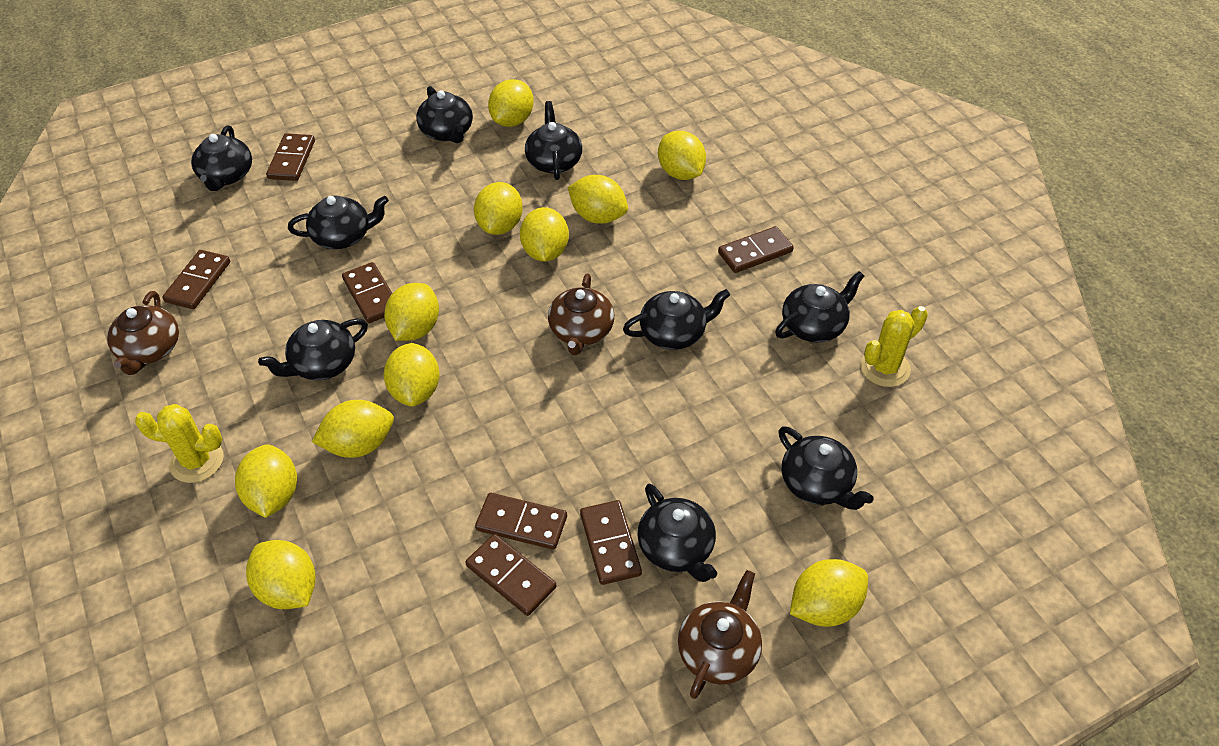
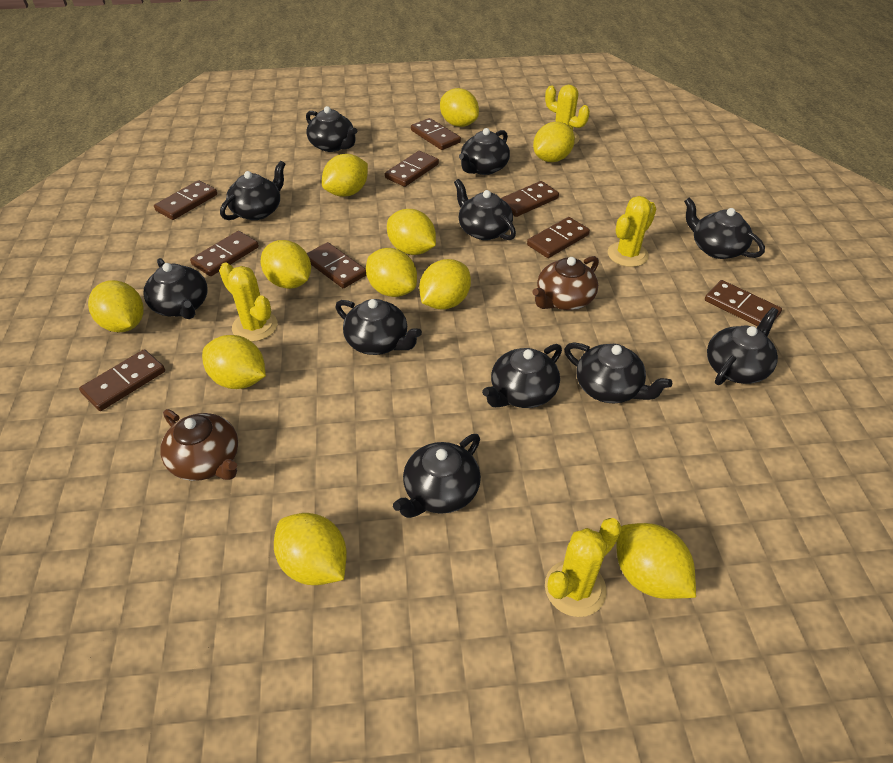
black teapot: 9 -> 11
brown domino: 7 -> 9
brown teapot: 3 -> 2
yellow cactus: 2 -> 4

